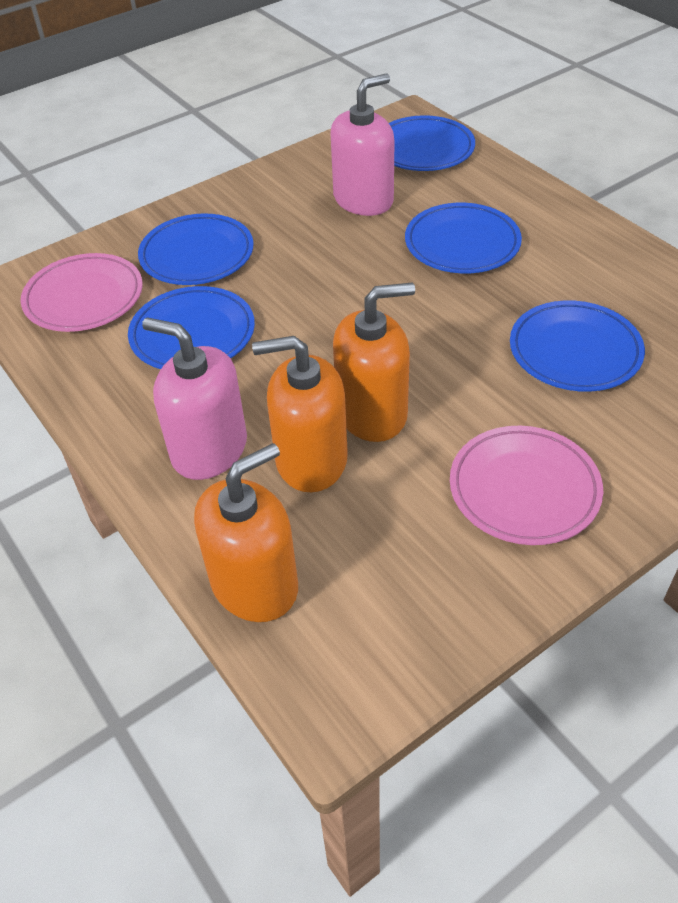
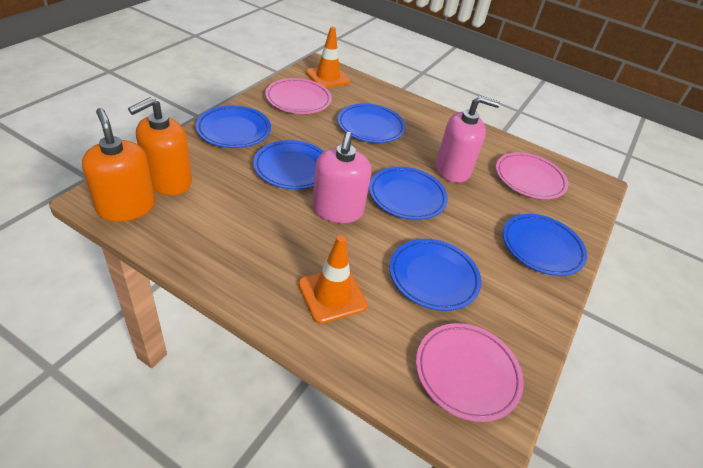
blue plate: 5 -> 6
orange soap dispenser: 3 -> 2
orange traffic cone: 0 -> 2
pink plate: 2 -> 3

